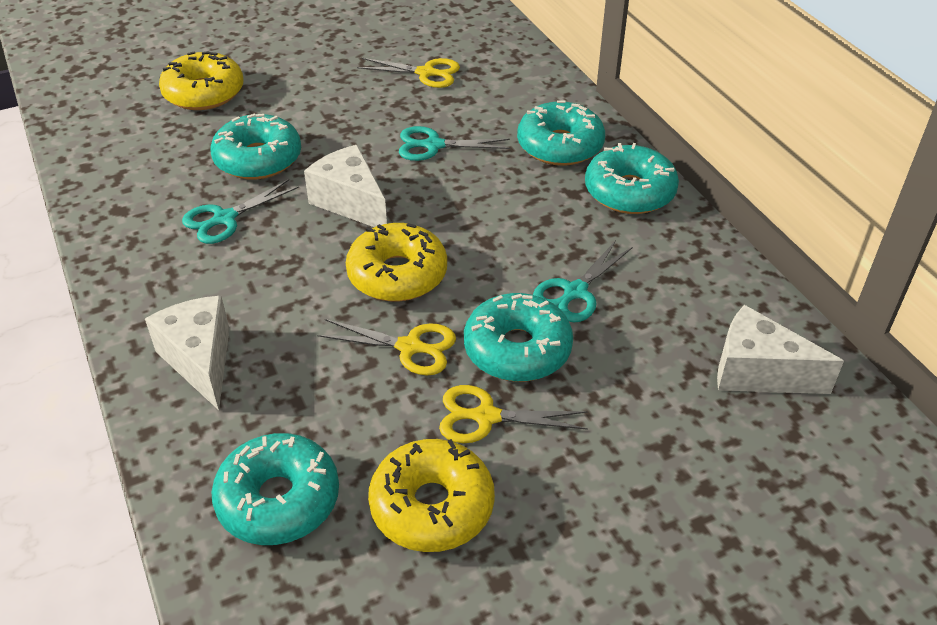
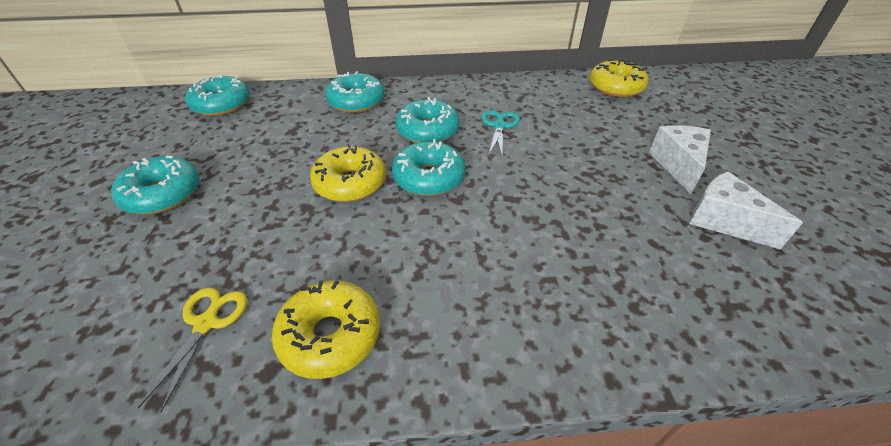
turquoise scissors: 3 -> 1
white cheese: 3 -> 2
yellow scissors: 3 -> 1

